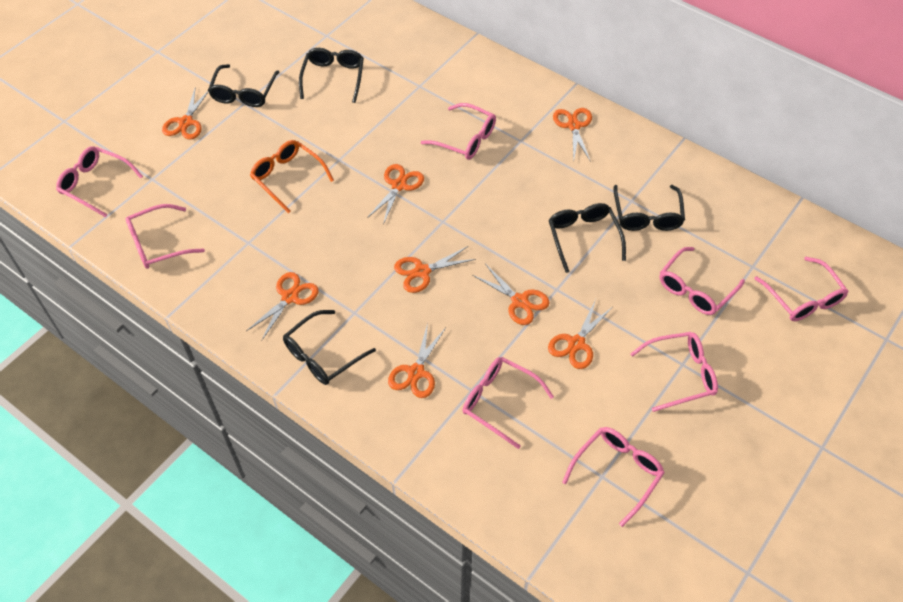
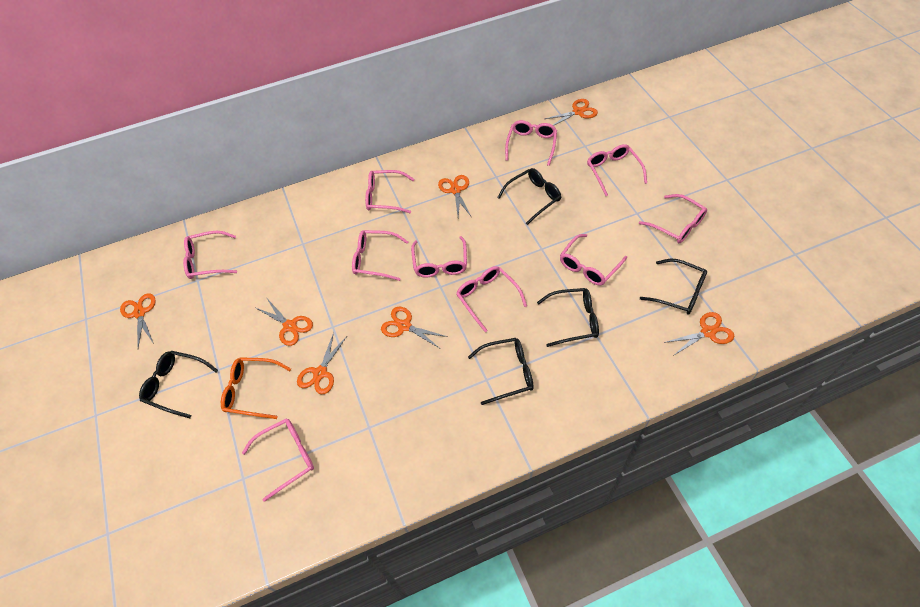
orange scissors: 8 -> 7
pink glasses: 8 -> 10

